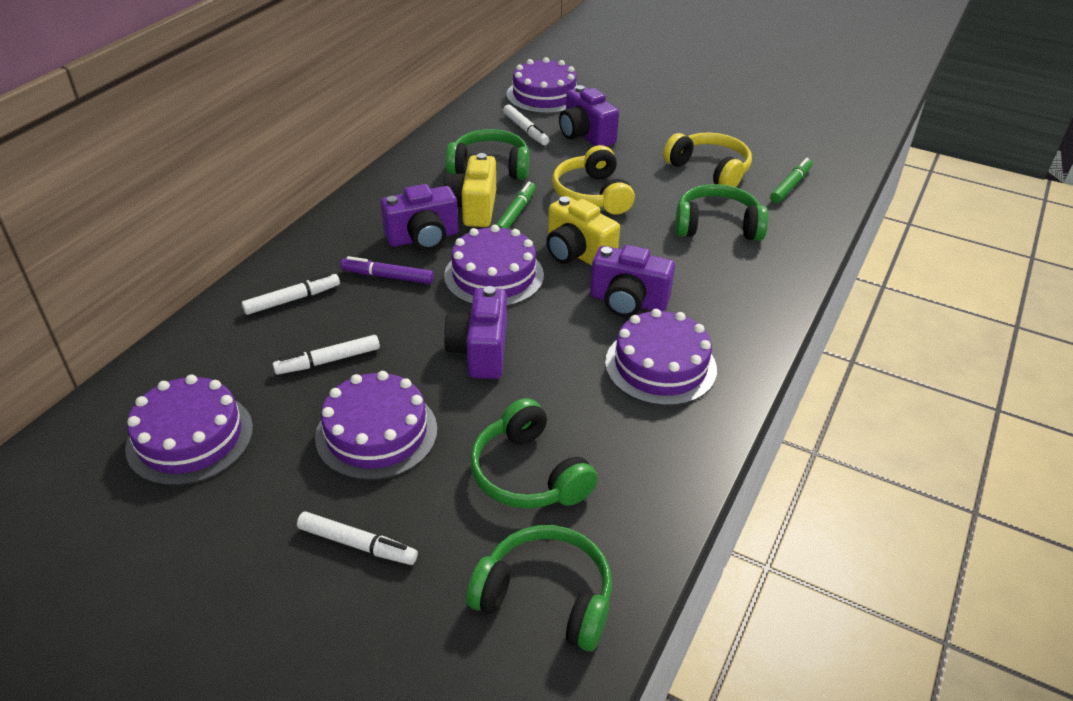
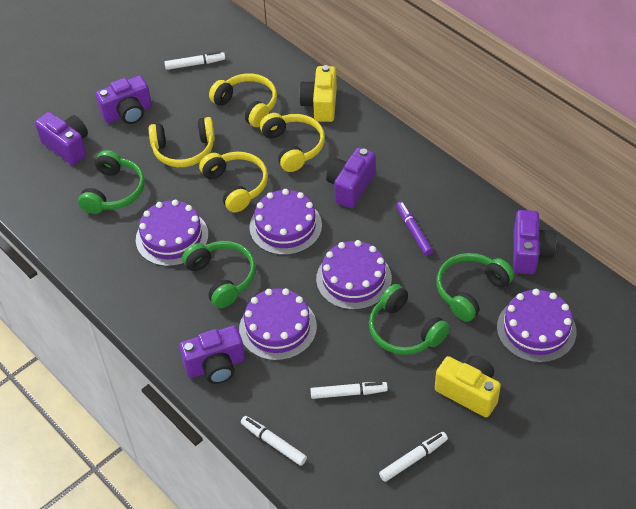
green marker: 2 -> 0
purple camera: 4 -> 5
yellow headphones: 2 -> 4

